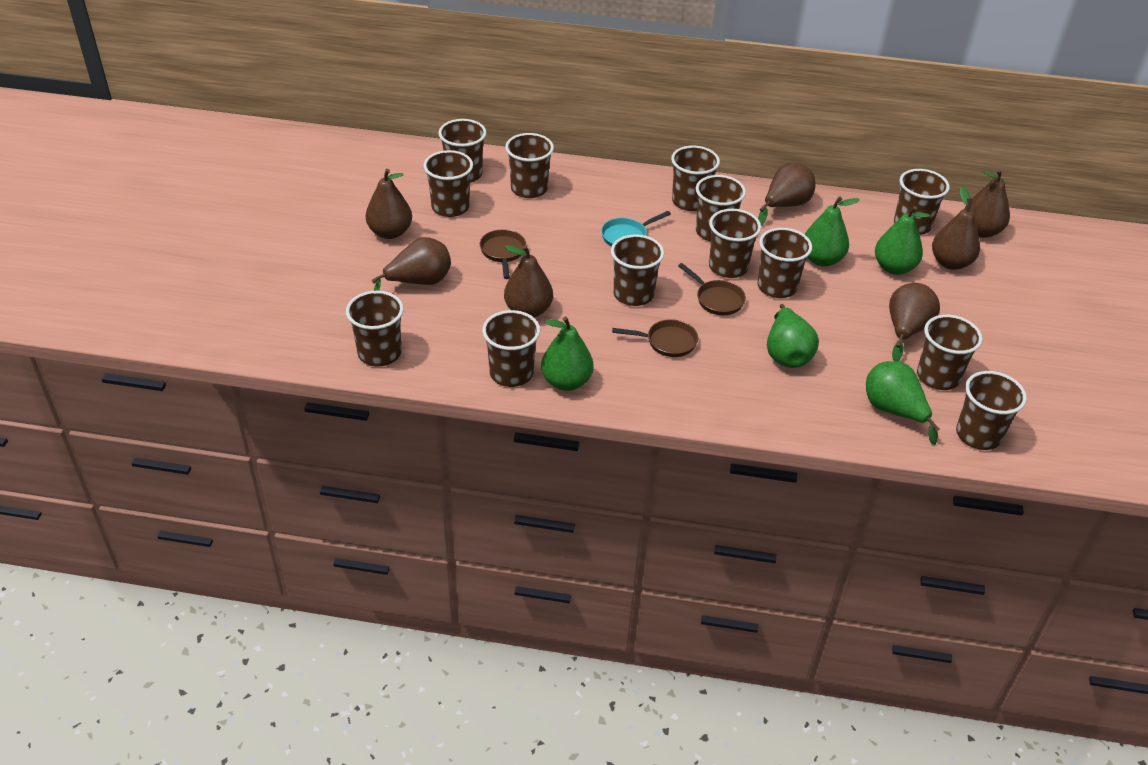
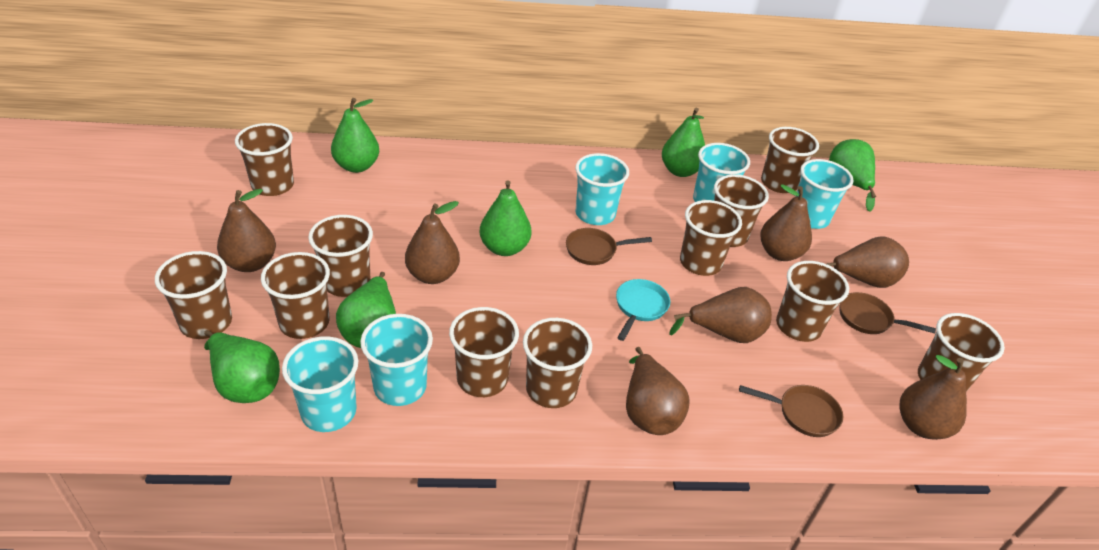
brown cup: 13 -> 11
green pear: 5 -> 6
turquoise cup: 0 -> 5

